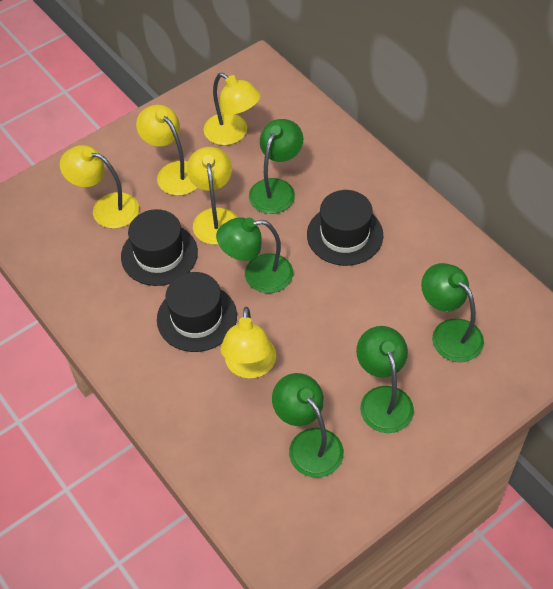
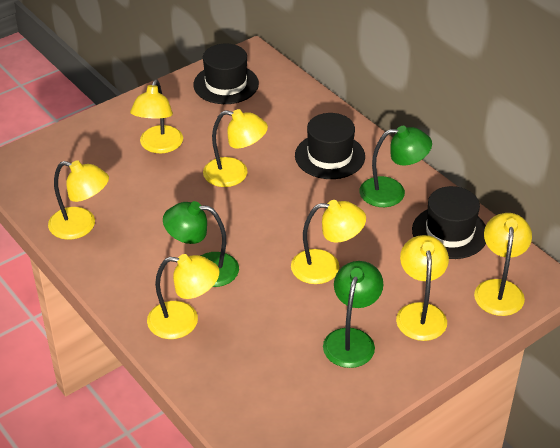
green lamp: 5 -> 3
yellow lamp: 5 -> 7

